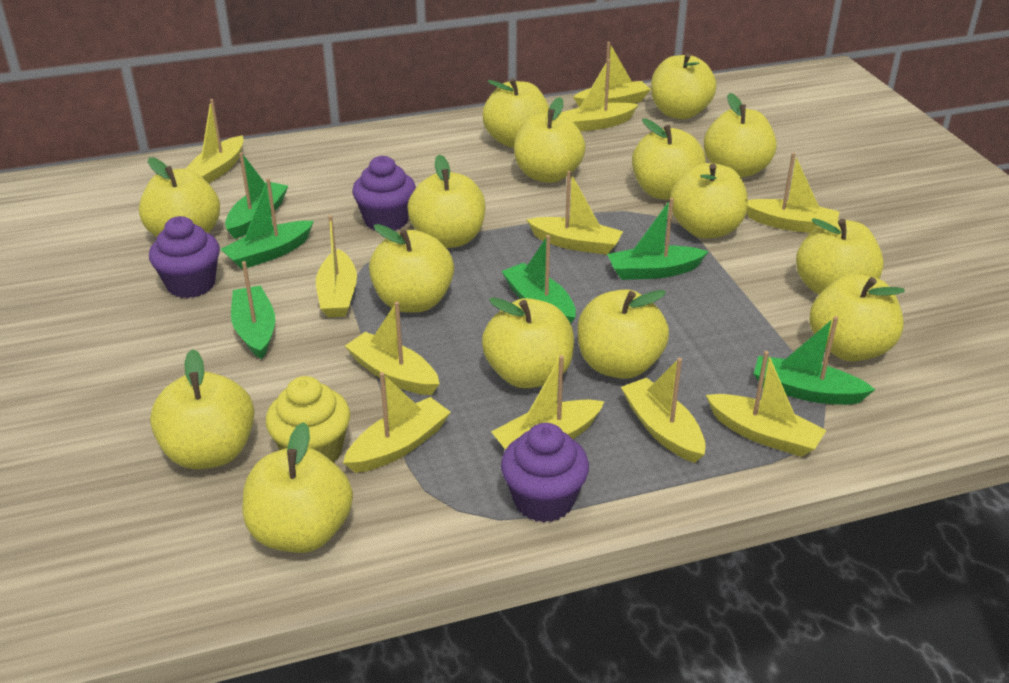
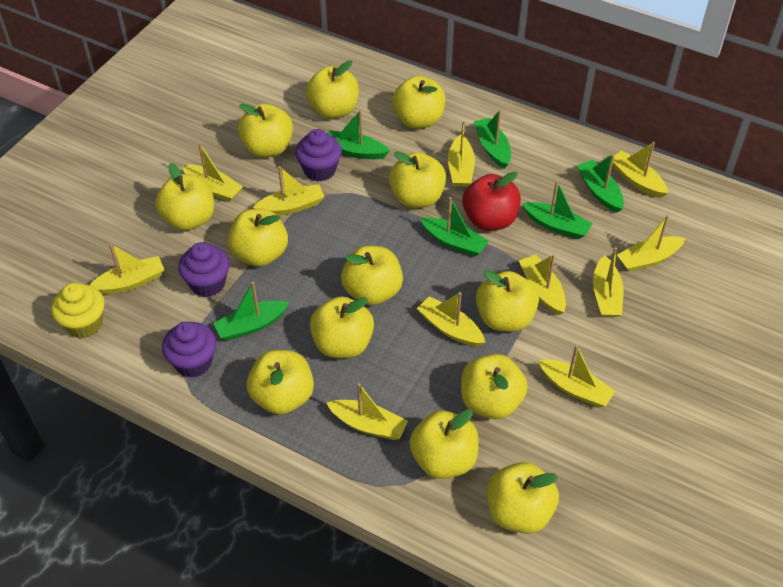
red apple: 0 -> 1
yellow apple: 15 -> 13

